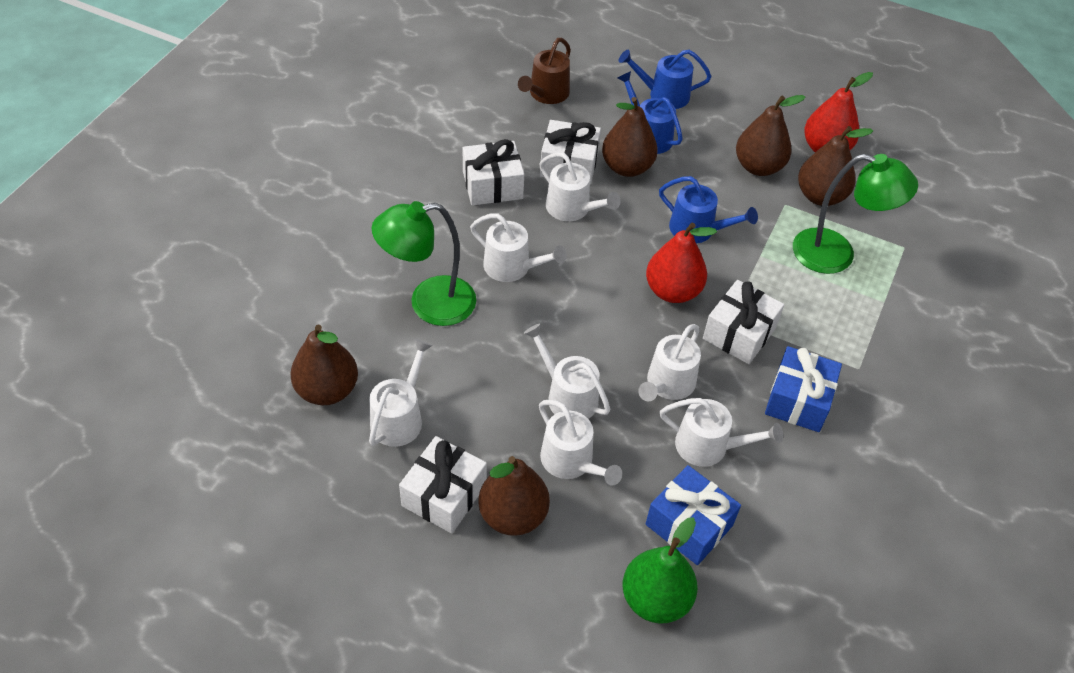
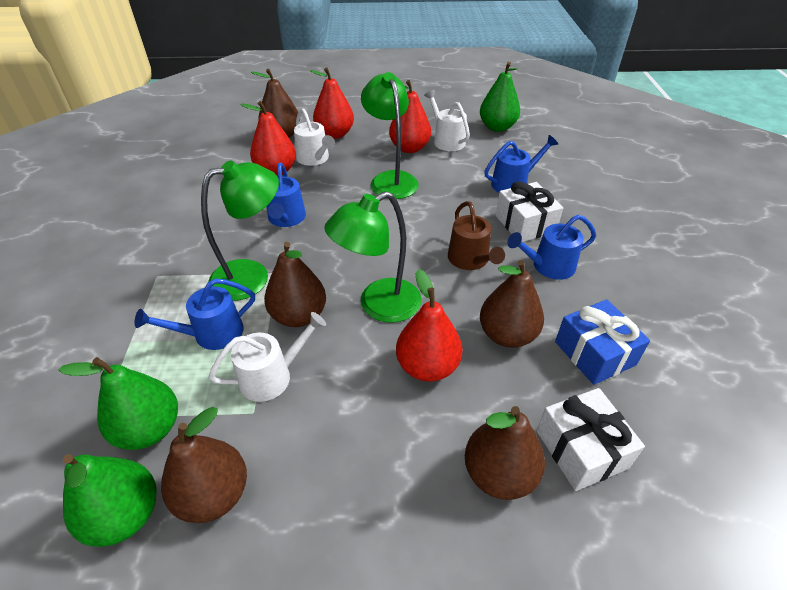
blue gift: 2 -> 1
blue watering can: 3 -> 4
green lamp: 2 -> 3
green pear: 1 -> 3
red pear: 2 -> 4
white gift: 4 -> 2
white watering can: 7 -> 3

